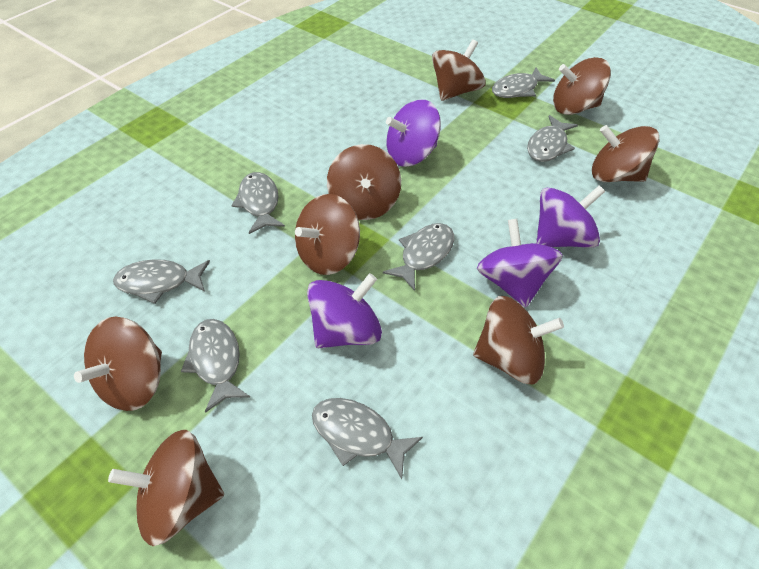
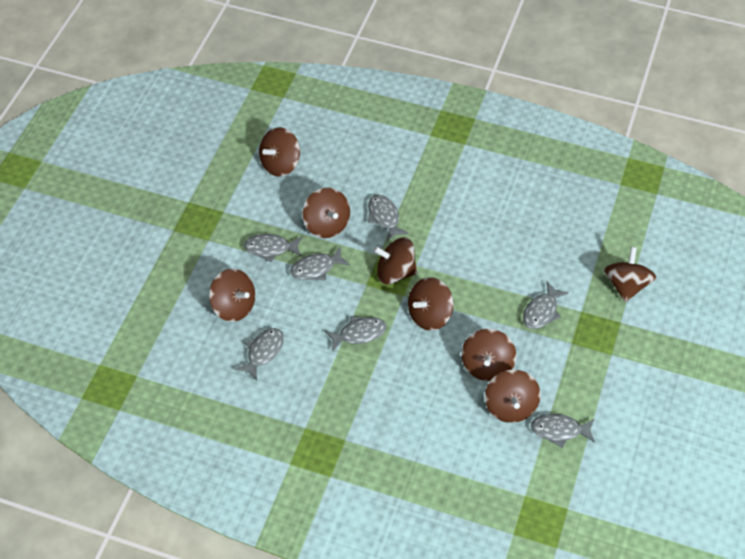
purple spinning top: 4 -> 0

